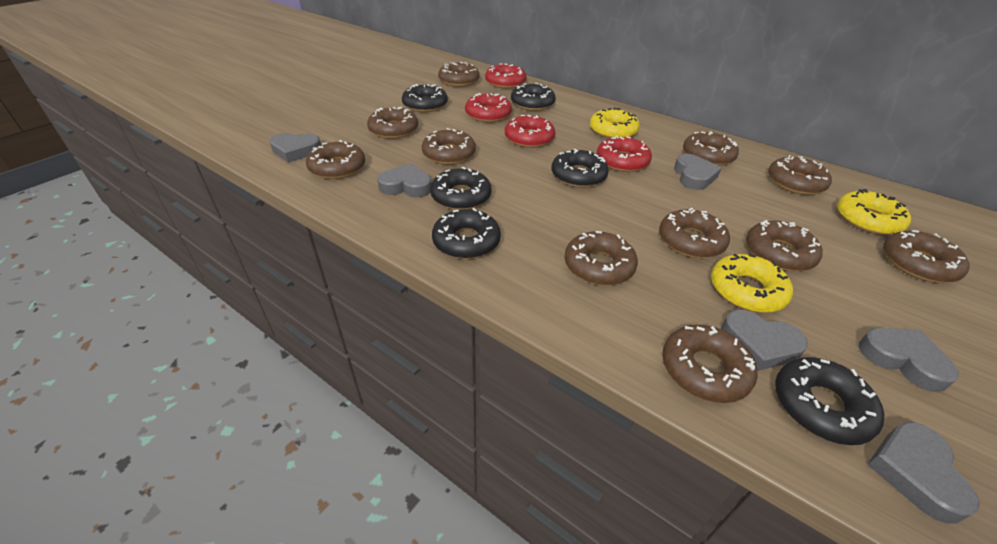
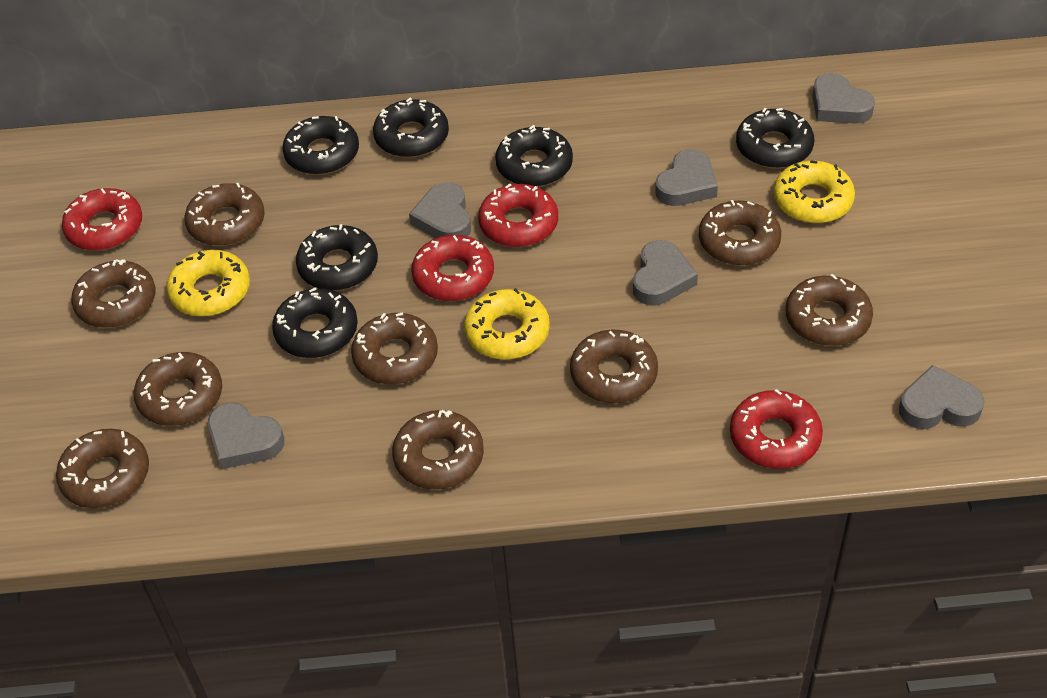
brown donut: 11 -> 9

